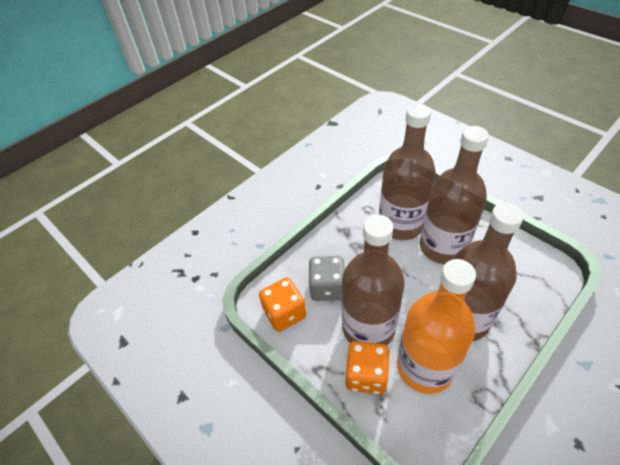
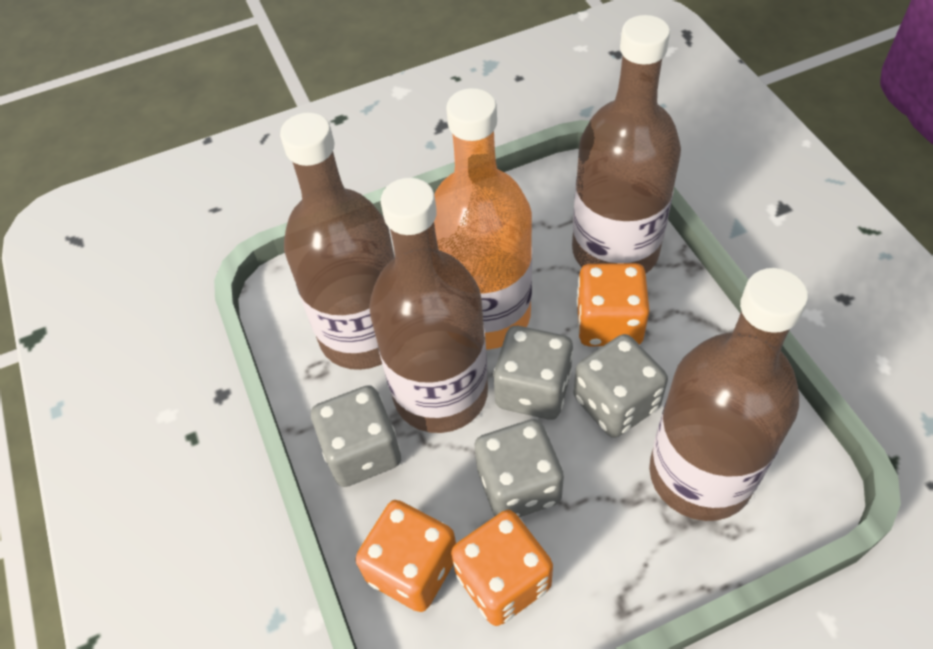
grey dice: 1 -> 4
orange dice: 2 -> 3

